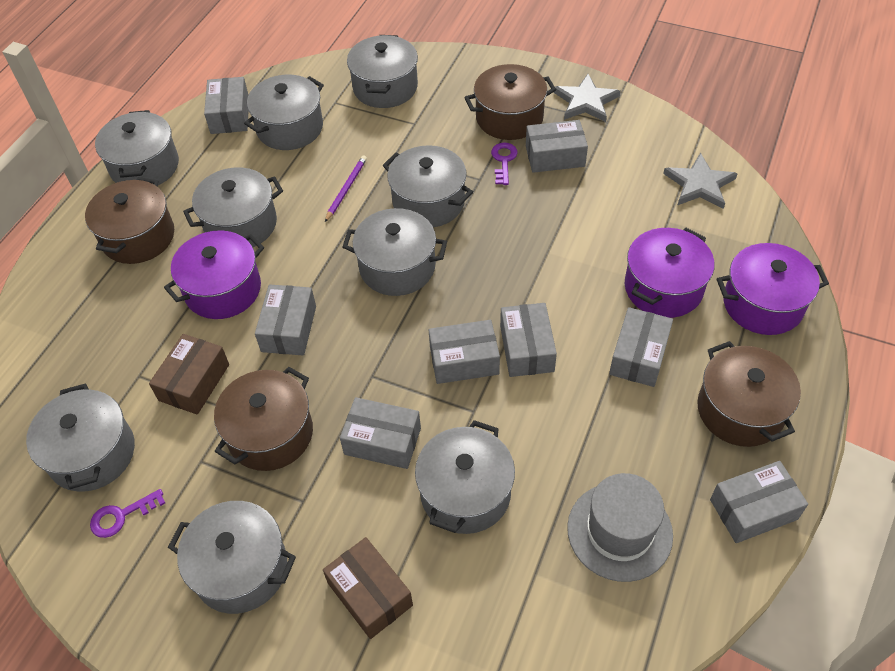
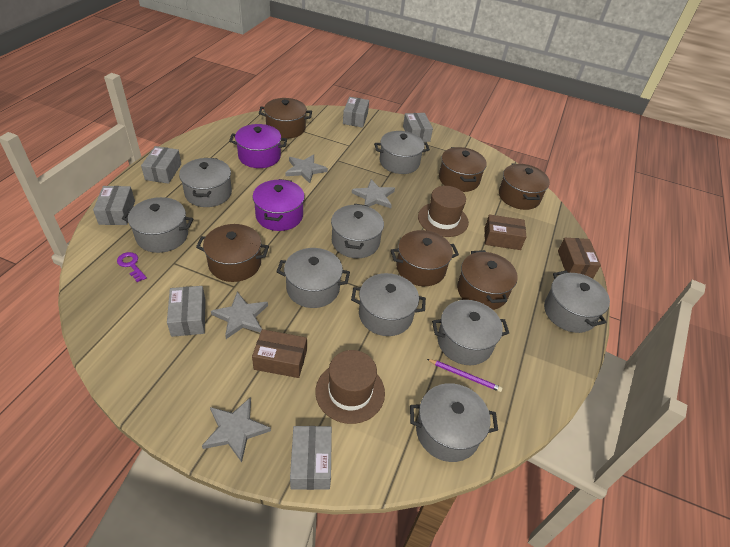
brown box: 2 -> 3
brown hat: 0 -> 2
brown pot: 4 -> 6
grey box: 8 -> 6
grey hat: 1 -> 0
grey star: 2 -> 4
purple key: 2 -> 1
purple pot: 3 -> 2

